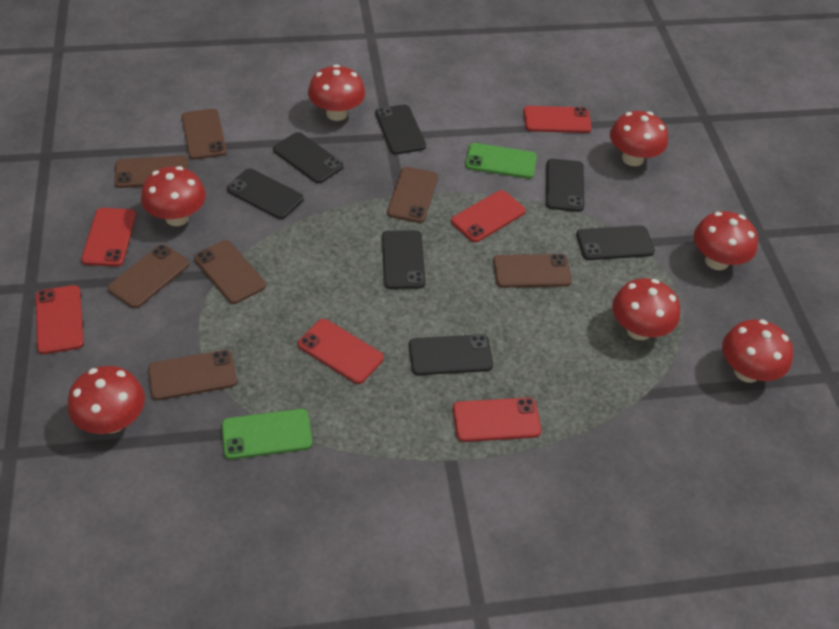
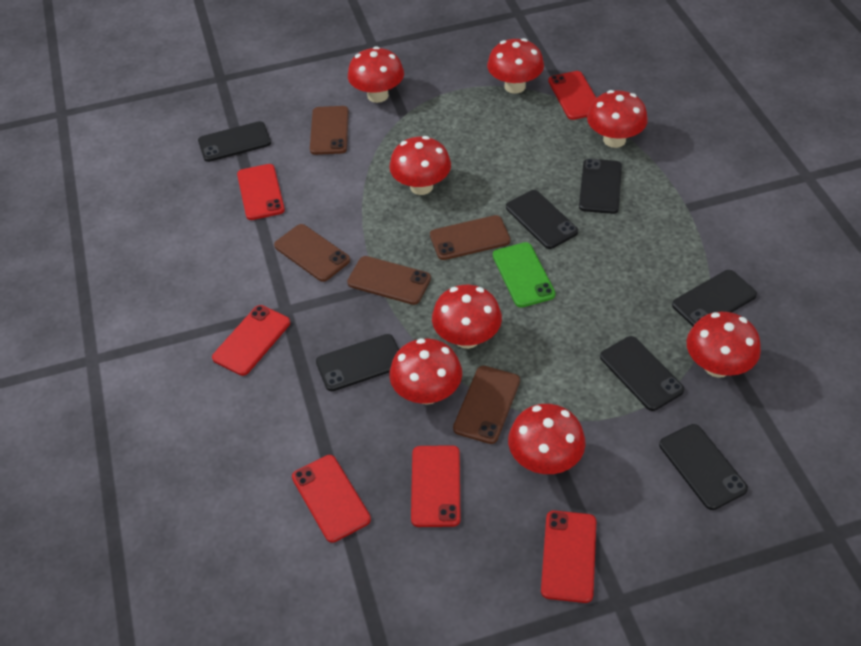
brown phone: 7 -> 5
green phone: 2 -> 1
red mushroom: 7 -> 8

